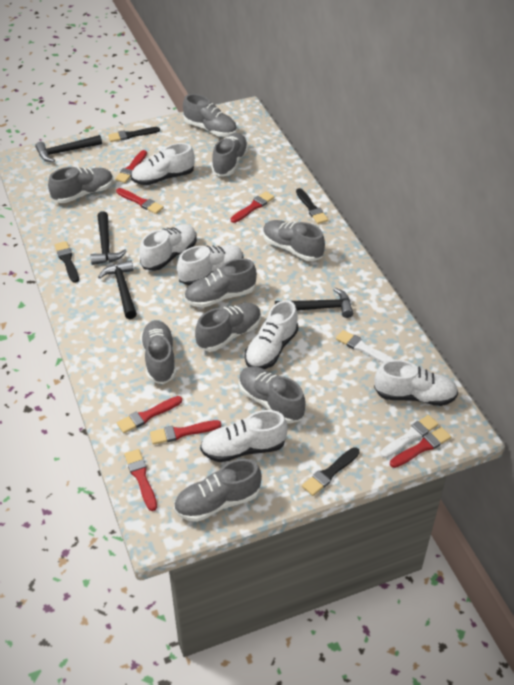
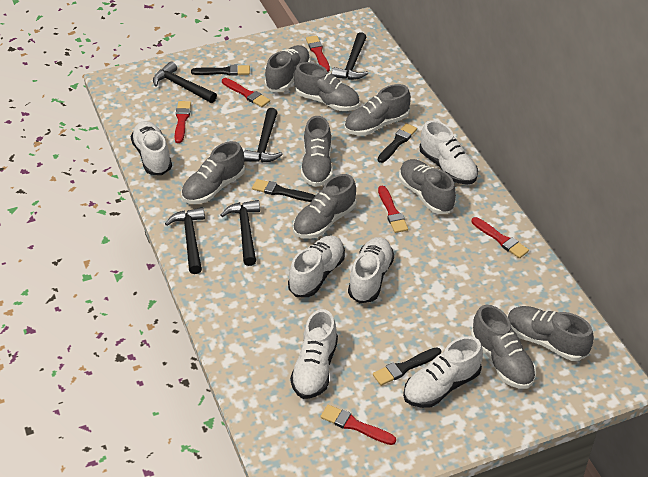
black hammer: 4 -> 5
red brush: 7 -> 6
white brush: 2 -> 0

